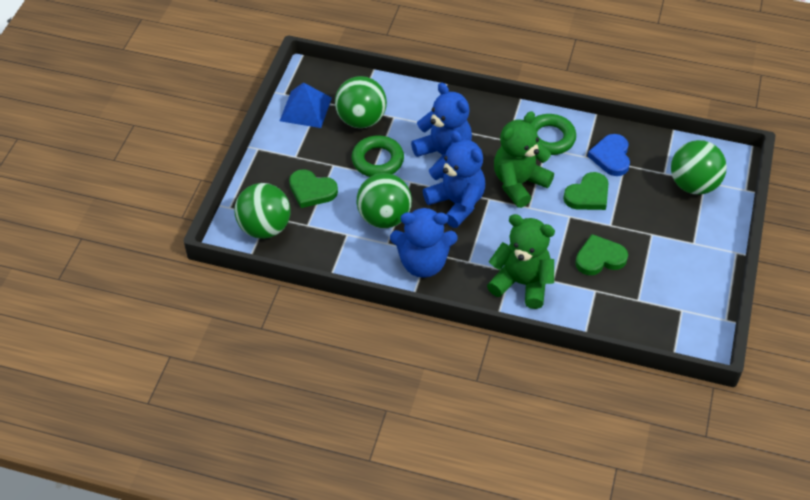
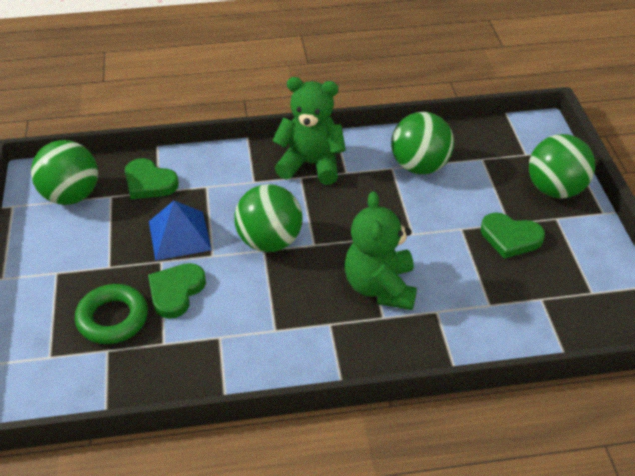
blue heart: 1 -> 0
blue teddy bear: 3 -> 0
green ring: 2 -> 1

